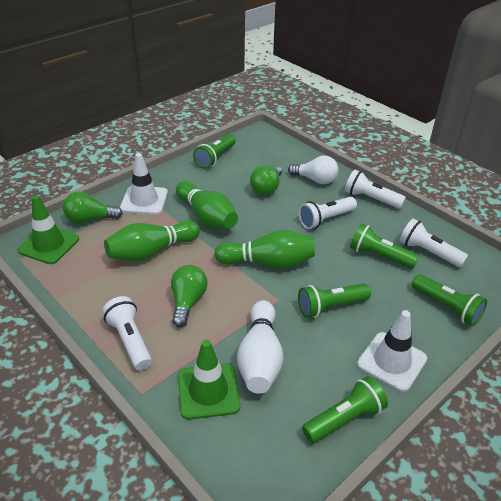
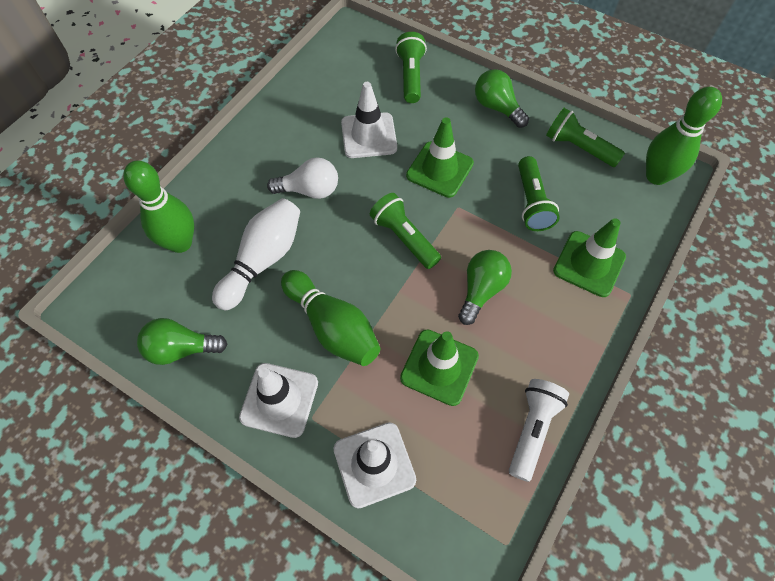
green flashlight: 5 -> 4
green traffic cone: 2 -> 3
white flashlight: 4 -> 1
white traffic cone: 2 -> 3

